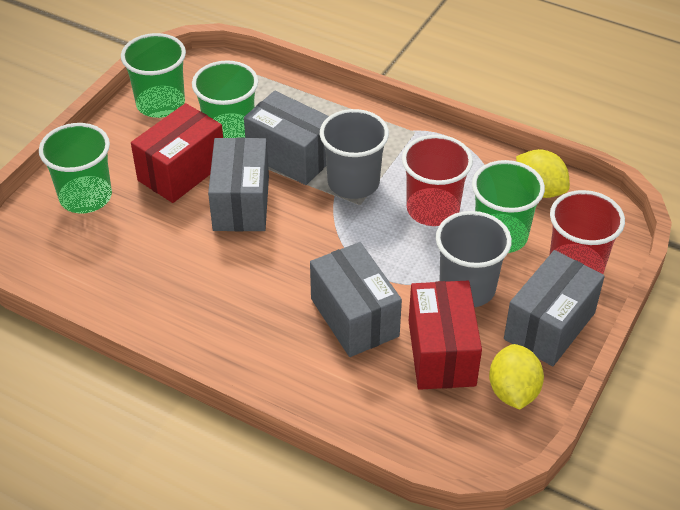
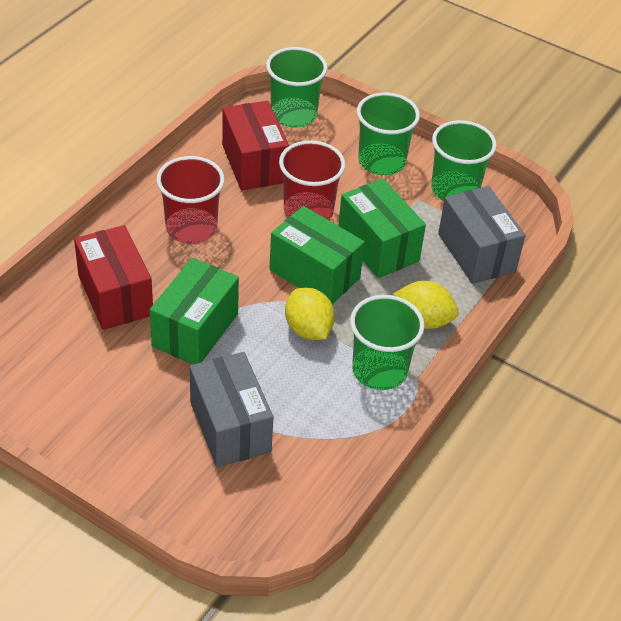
green box: 0 -> 3
grey box: 4 -> 2
grey cup: 2 -> 0

